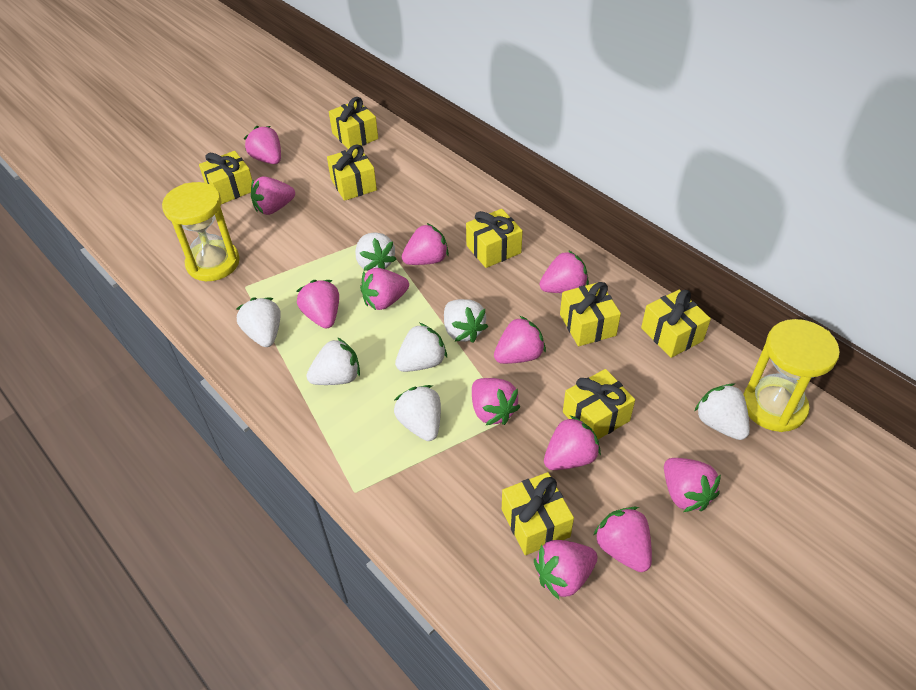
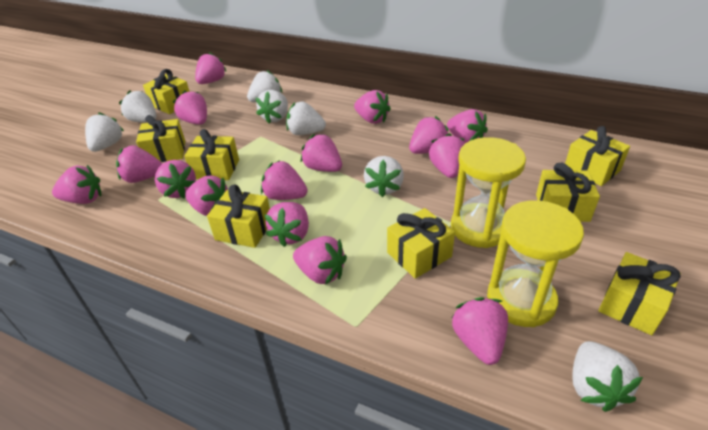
pink strawberry: 12 -> 15

